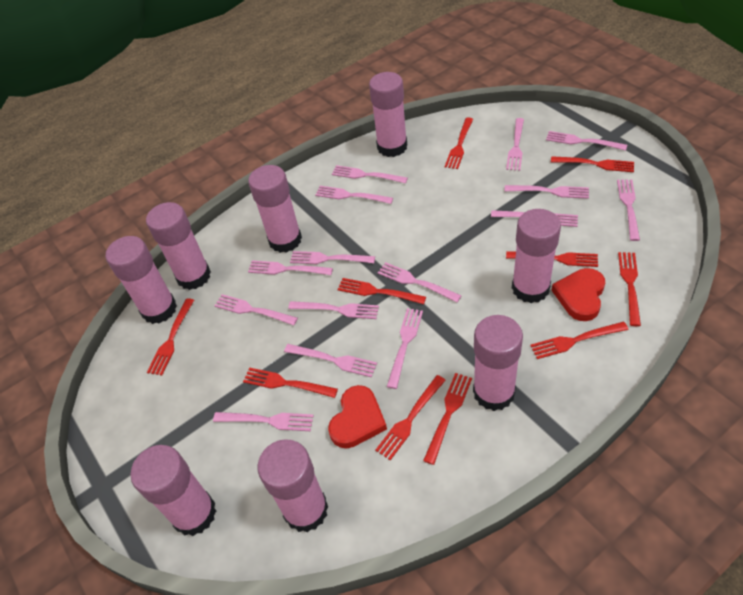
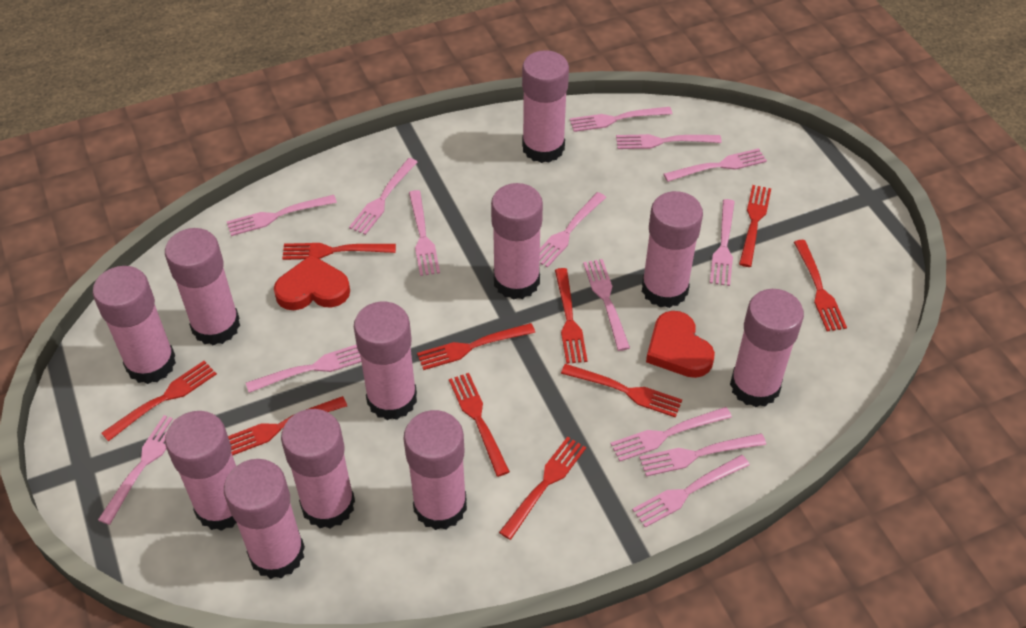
pink fork: 15 -> 14
pink glue stick: 8 -> 11

